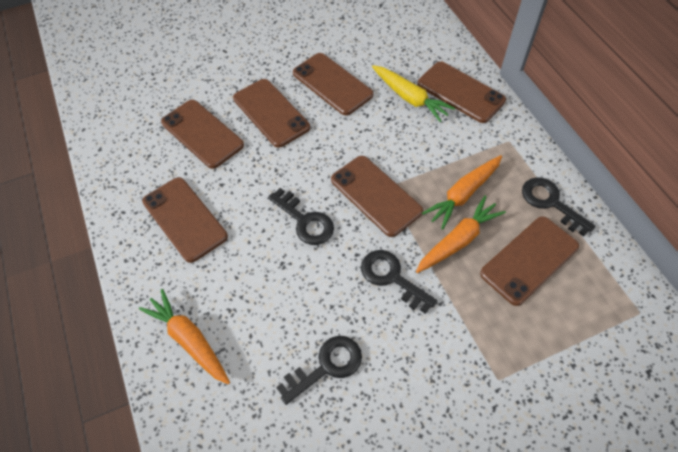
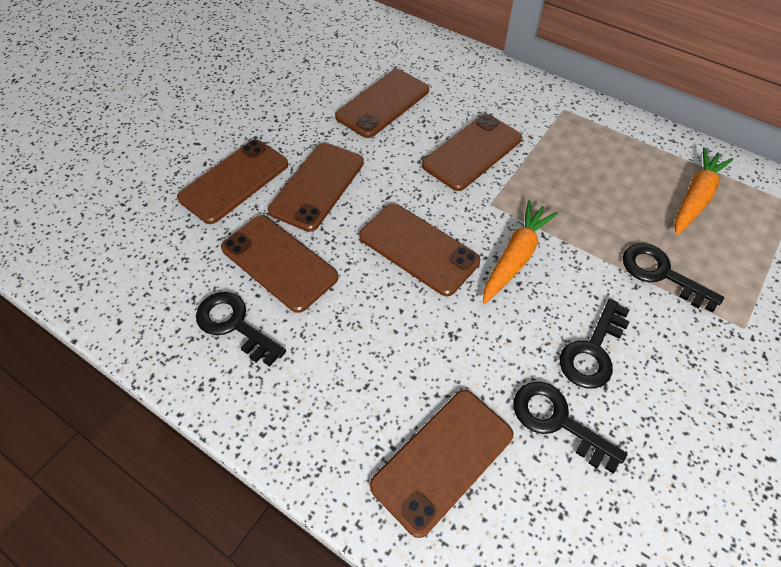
orange carrot: 3 -> 2
yellow carrot: 1 -> 0

